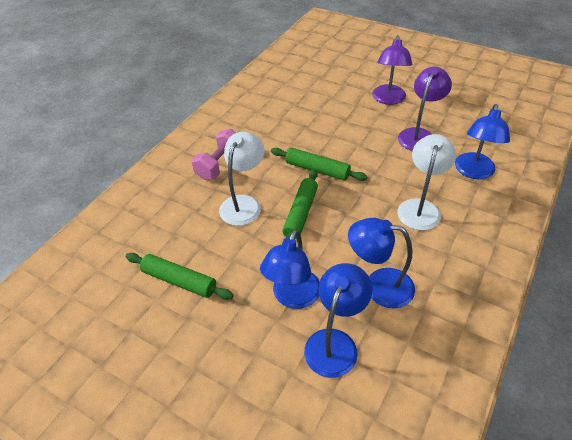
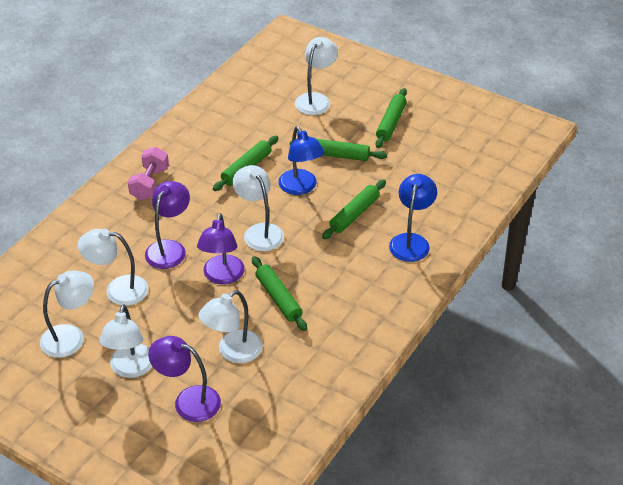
blue lamp: 4 -> 2
green rolling pin: 3 -> 5
purple lamp: 2 -> 3
white lamp: 2 -> 6

